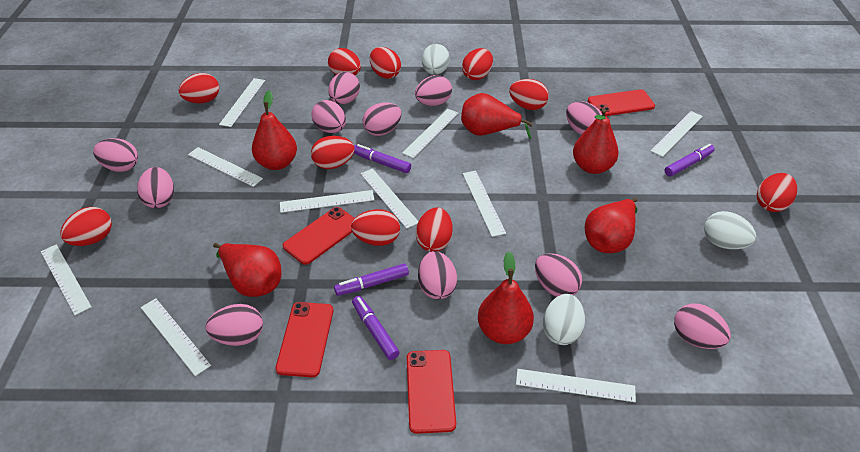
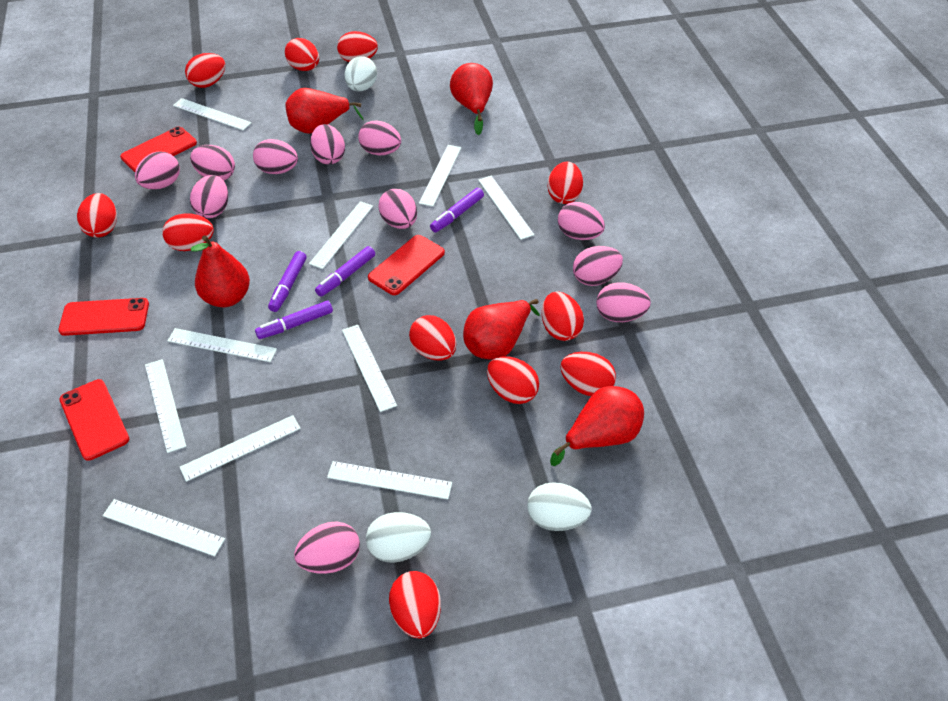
red egg: 10 -> 11
red pear: 6 -> 5

